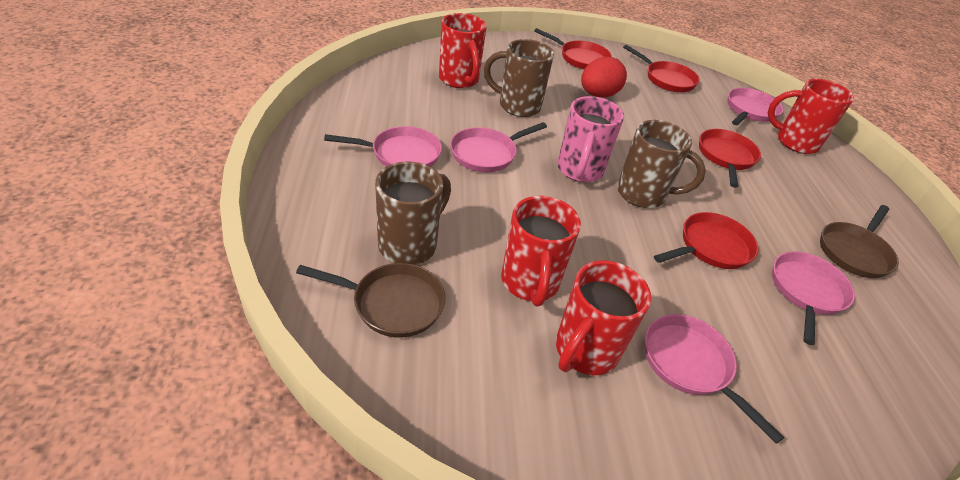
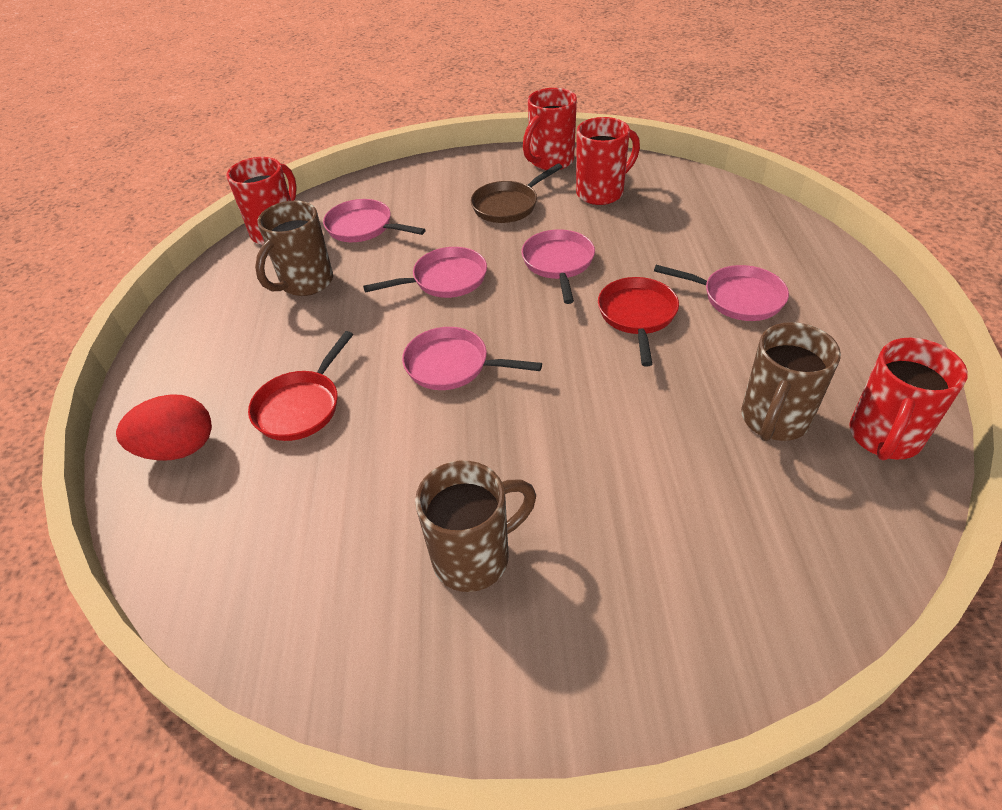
brown pan: 2 -> 1
pink mug: 1 -> 0
red pan: 4 -> 2

